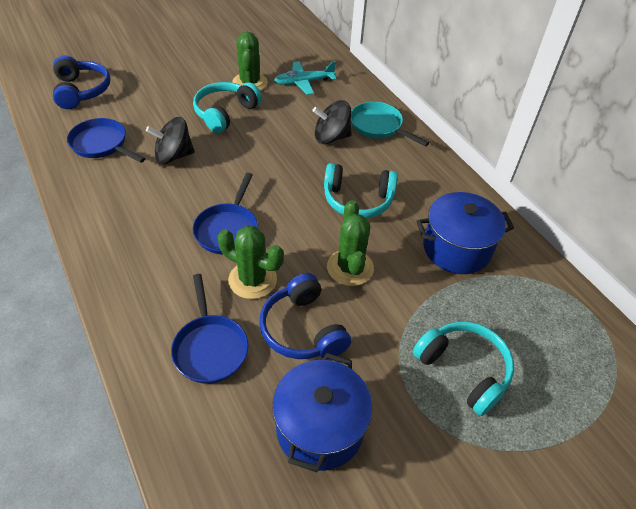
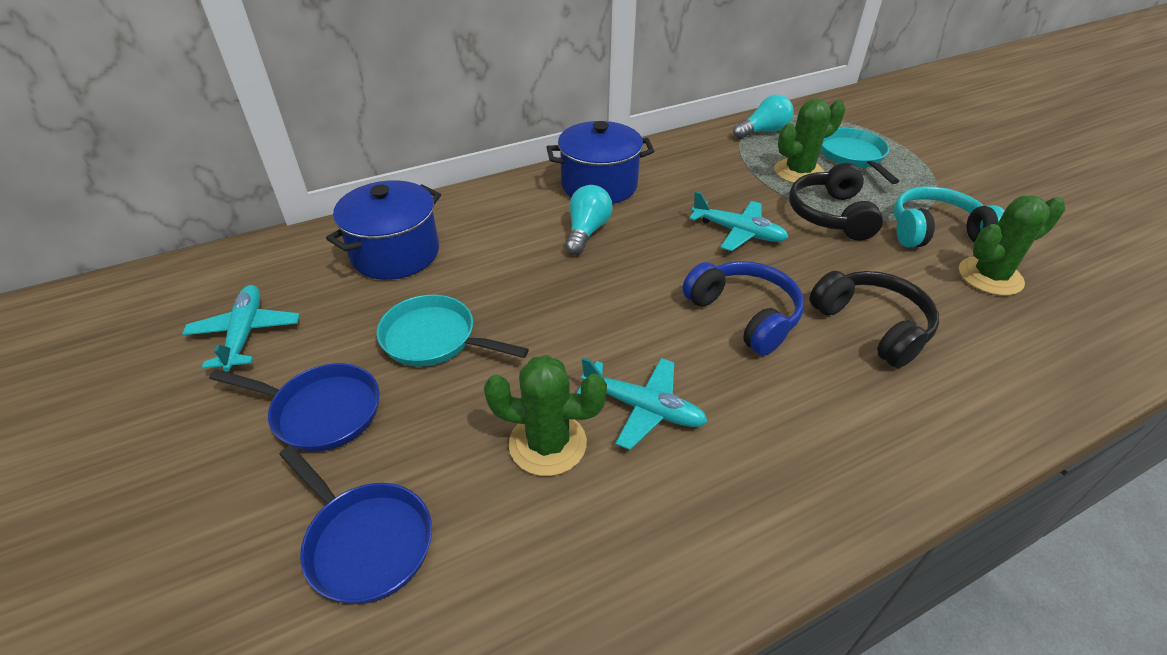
black headphones: 0 -> 2
black spinning top: 2 -> 0
blue headphones: 2 -> 1
blue pan: 3 -> 2
turquoise headphones: 3 -> 1
turquoise light bulb: 0 -> 2
turquoise pan: 1 -> 2
turquoise plane: 1 -> 3

